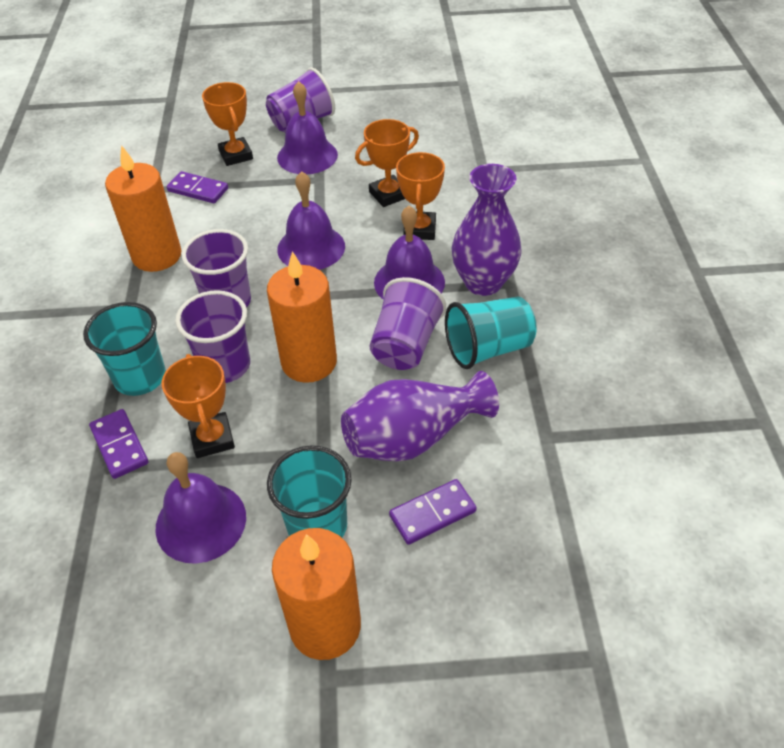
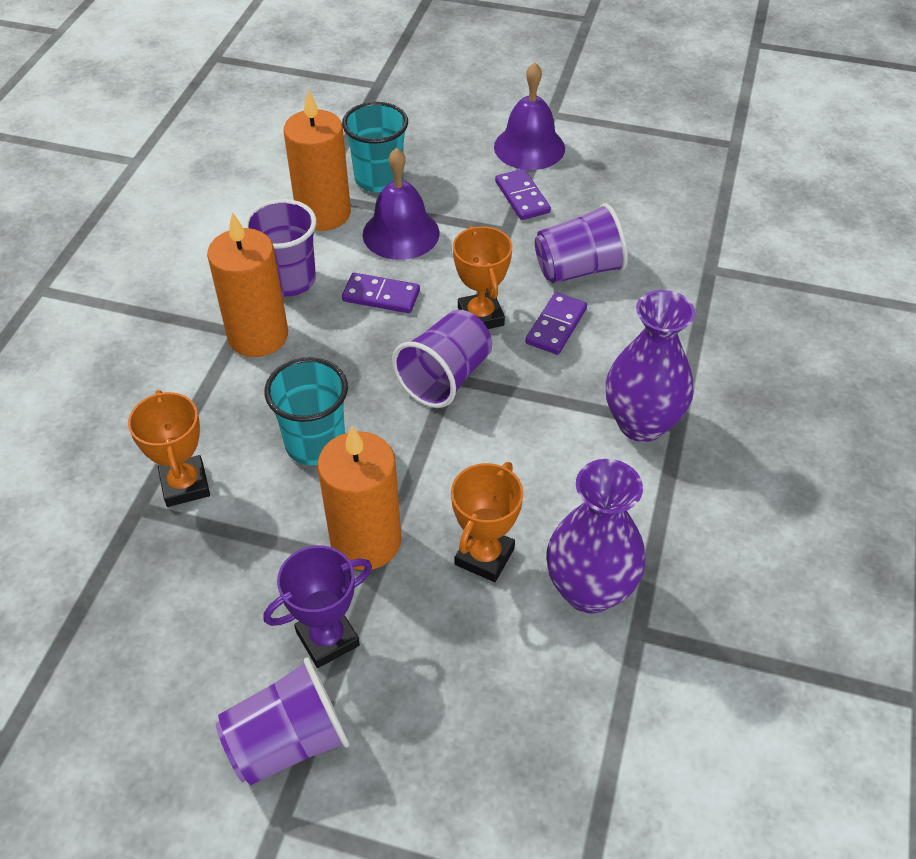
orange trophy: 4 -> 3
purple bell: 4 -> 2
purple trophy: 0 -> 1
turquoise cup: 3 -> 2

